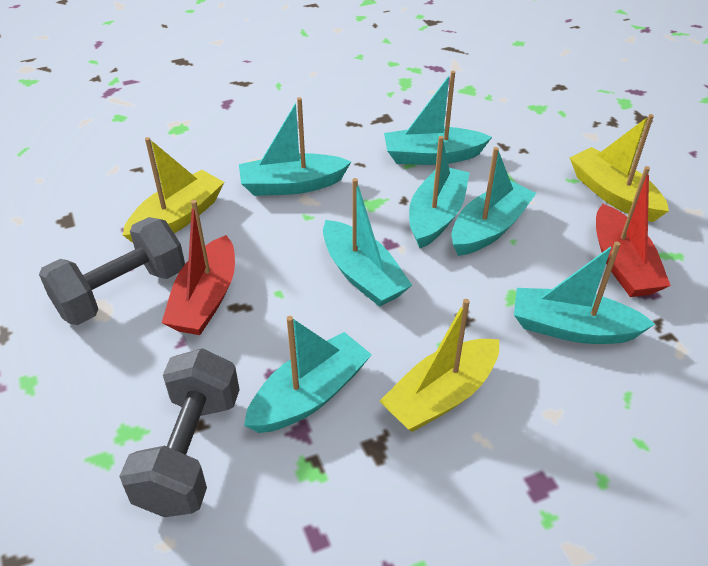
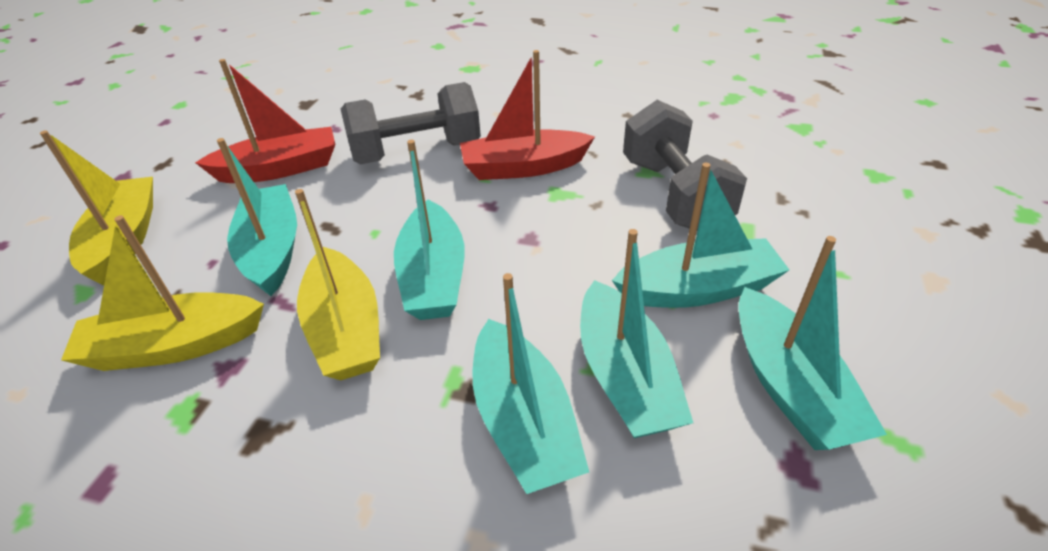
turquoise boat: 7 -> 6

